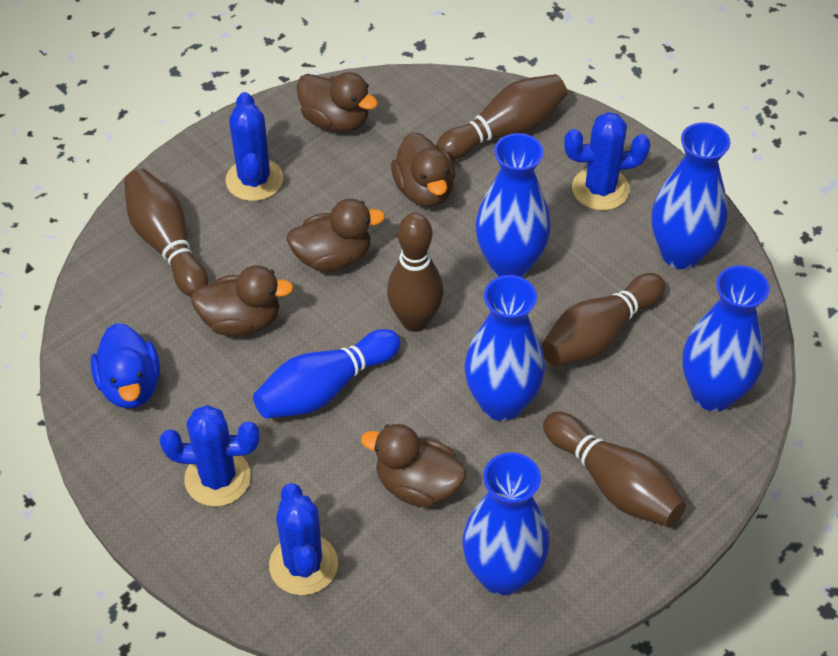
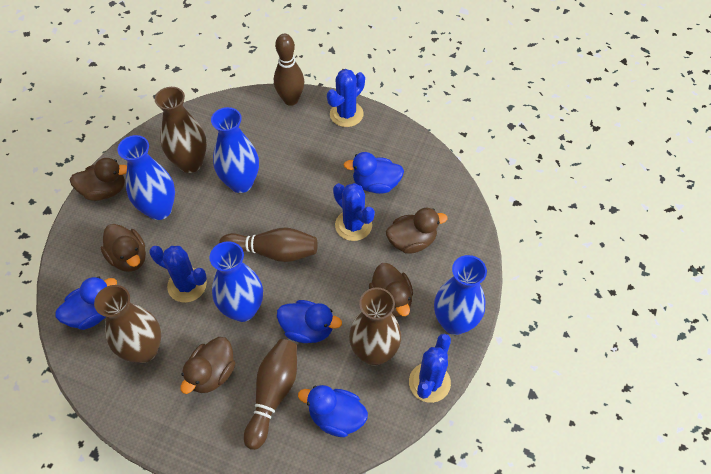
blue bowling pin: 1 -> 0
blue duck: 1 -> 4
blue vase: 5 -> 4
brown bowling pin: 5 -> 3
brown vase: 0 -> 3

